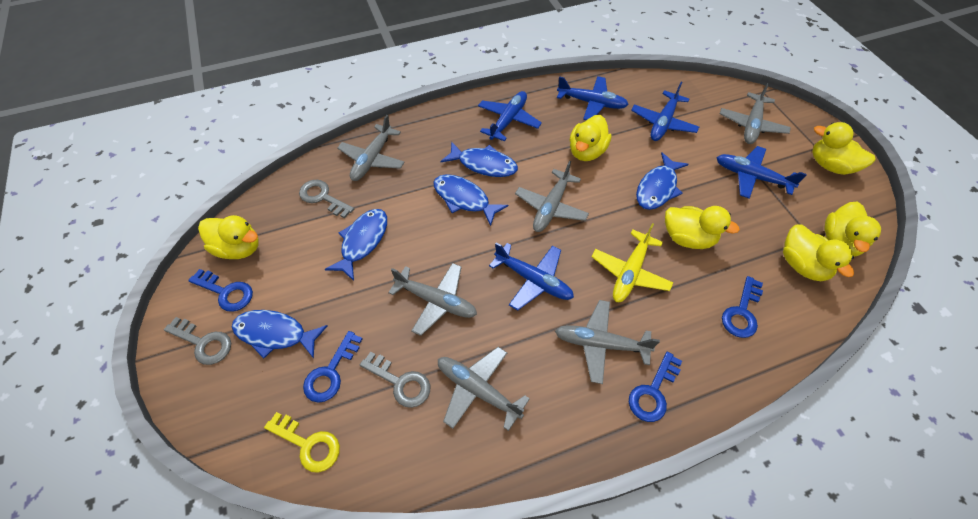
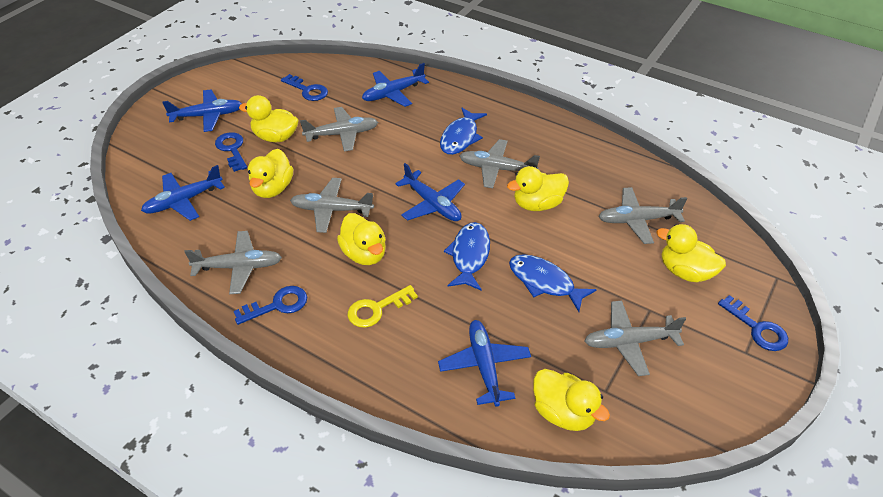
blue fish: 5 -> 3
grey key: 3 -> 0
yellow plane: 1 -> 0

